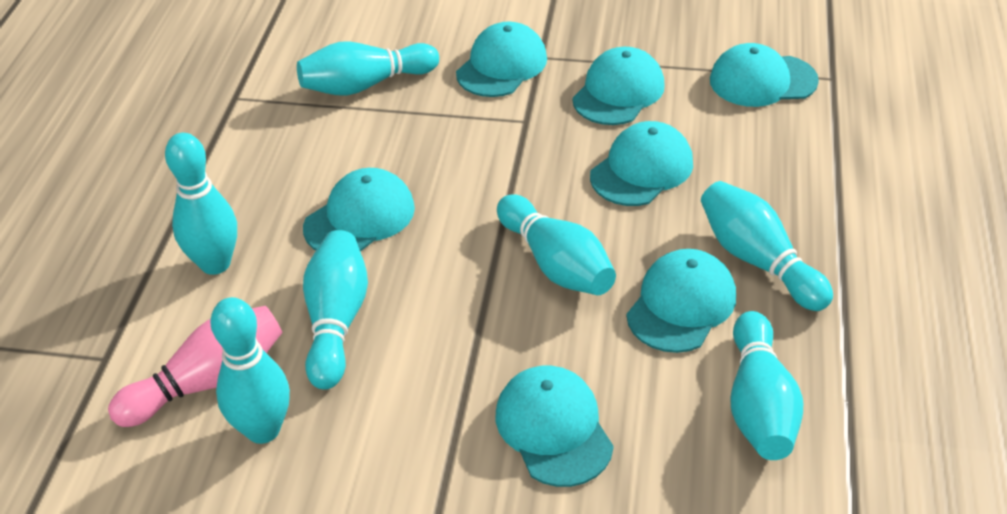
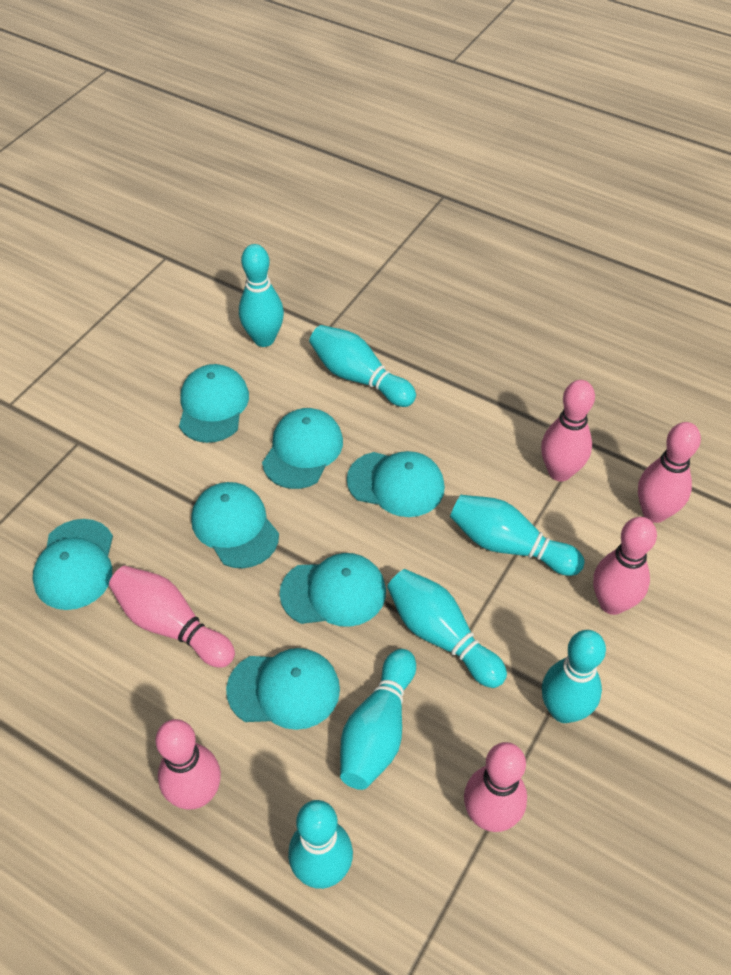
pink bowling pin: 1 -> 6

